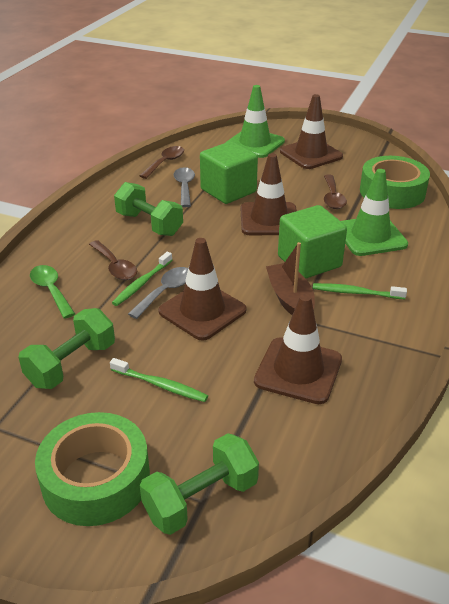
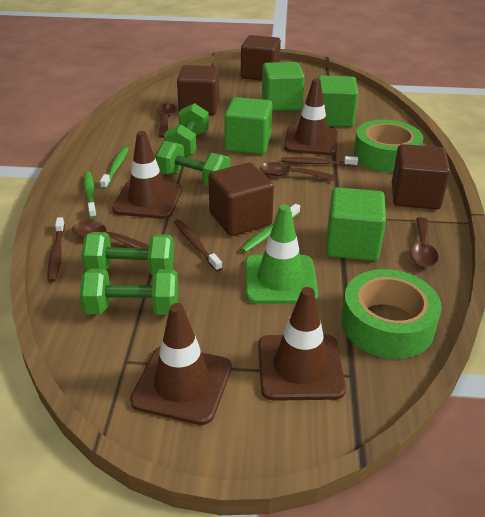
brown boat: 1 -> 0
brown cube: 0 -> 4
brown spoon: 3 -> 4
brown toothbrush: 0 -> 3
green cube: 2 -> 4
green dumbbell: 3 -> 4
green spoon: 1 -> 0
green traffic cone: 2 -> 1
grey spoon: 2 -> 0

